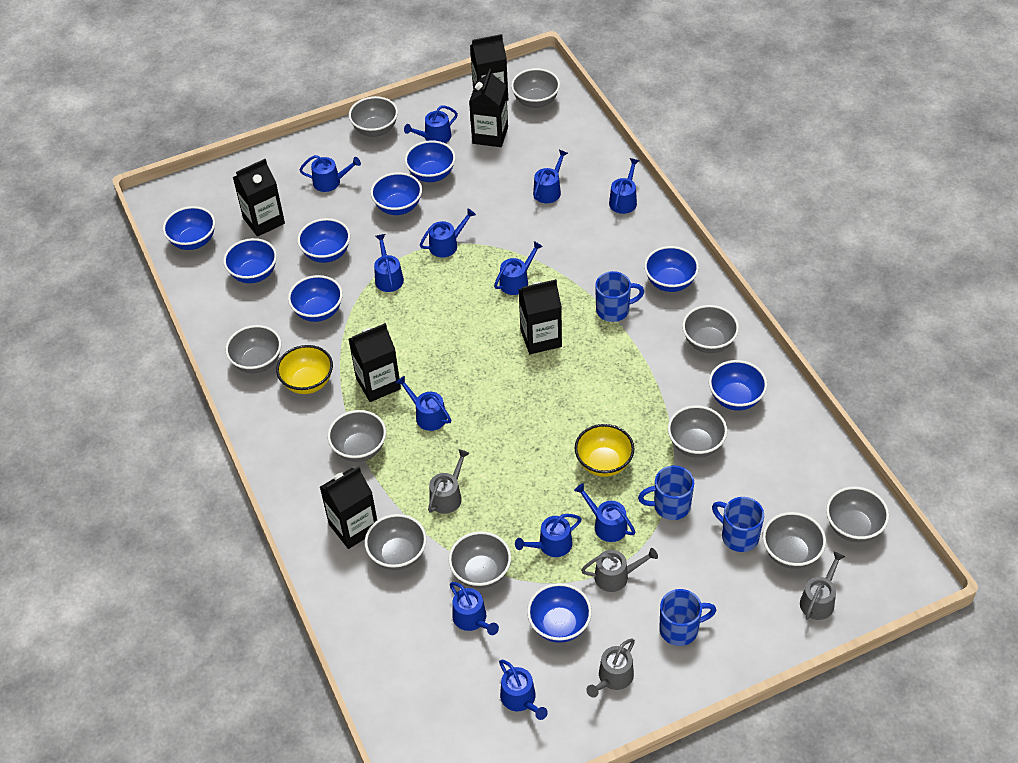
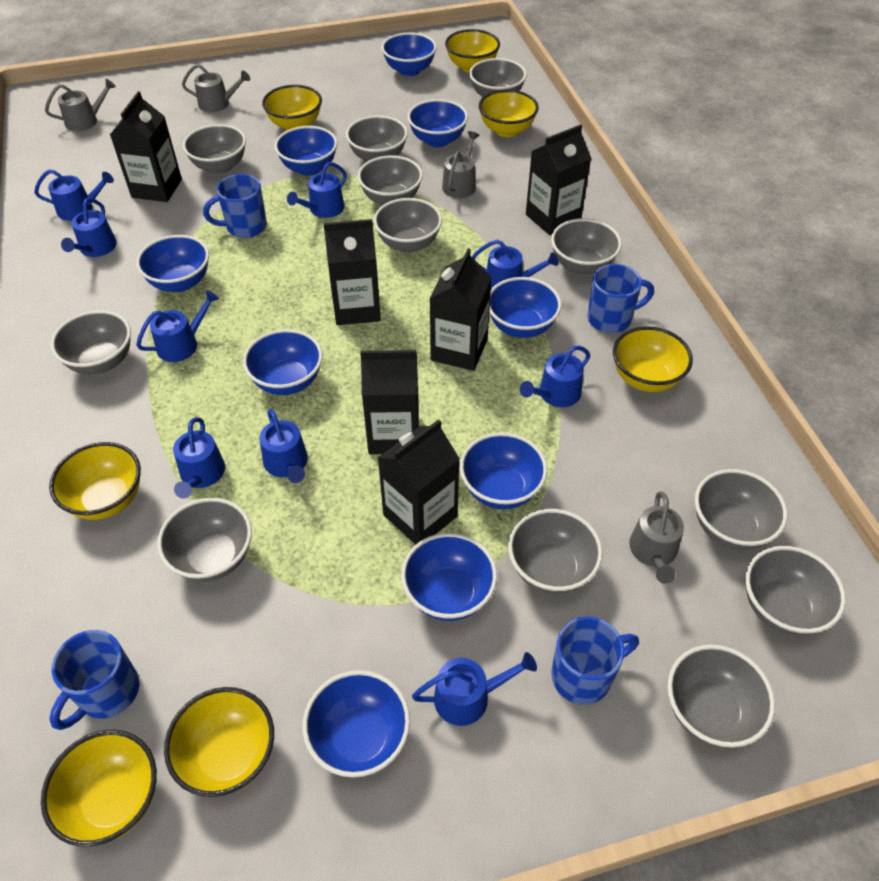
blue watering can: 12 -> 9
grey bowl: 10 -> 12
yellow bowl: 2 -> 7

